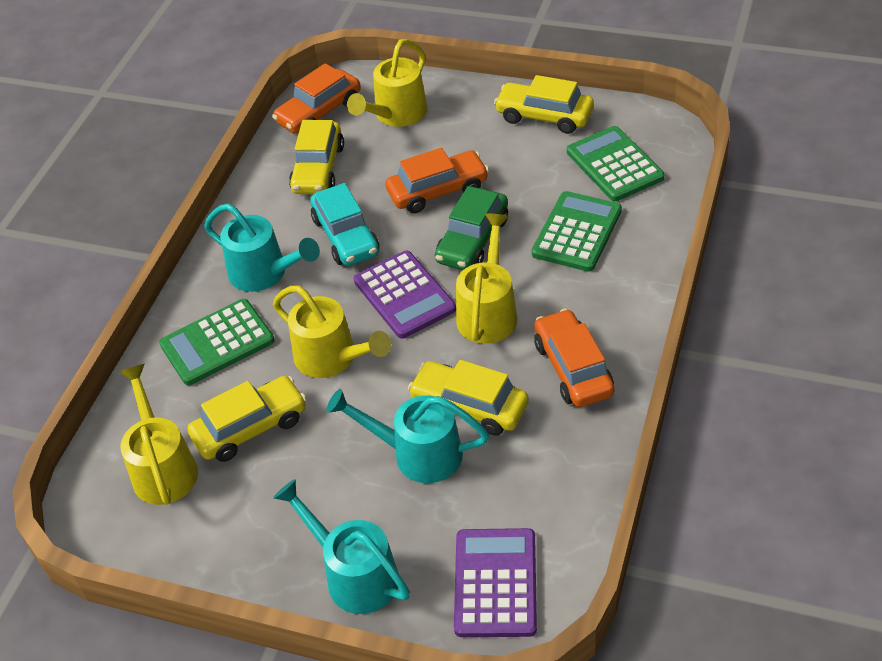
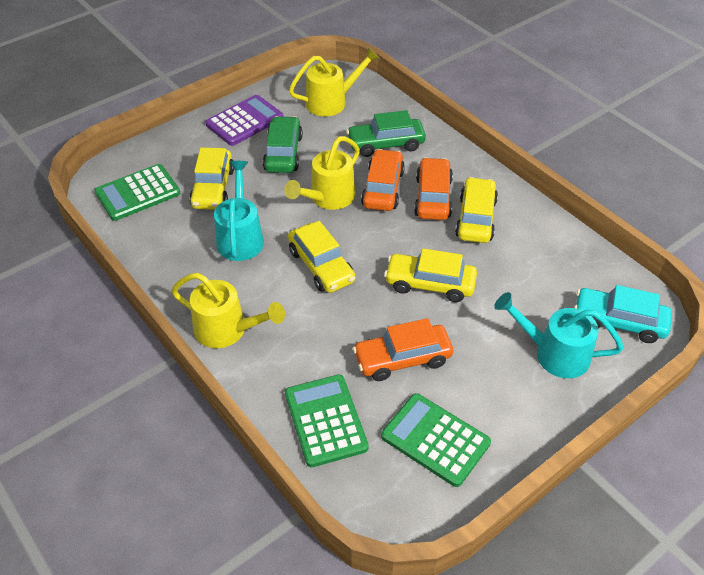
green car: 1 -> 2
purple calculator: 2 -> 1
turquoise watering can: 3 -> 2
yellow watering can: 4 -> 3

